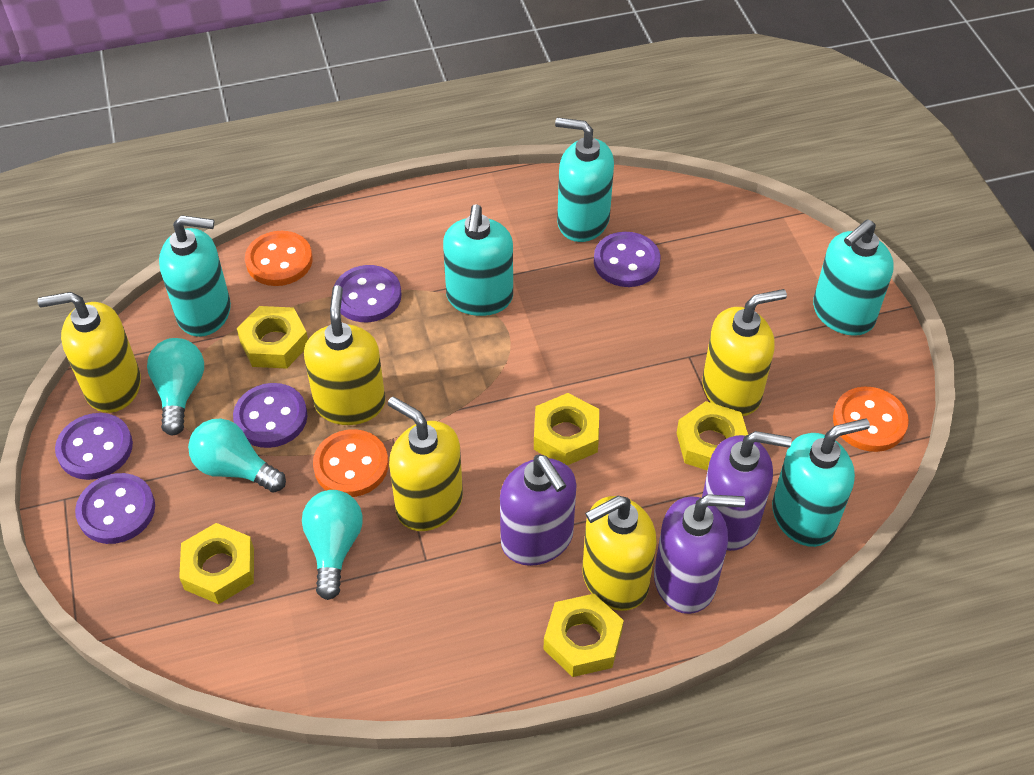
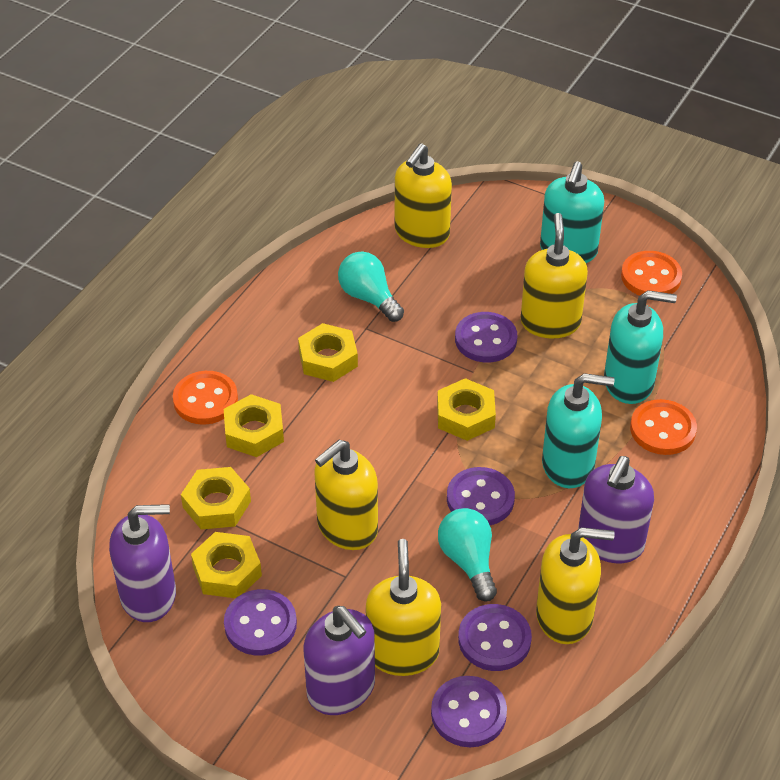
turquoise light bulb: 3 -> 2
turquoise soap dispenser: 5 -> 3

